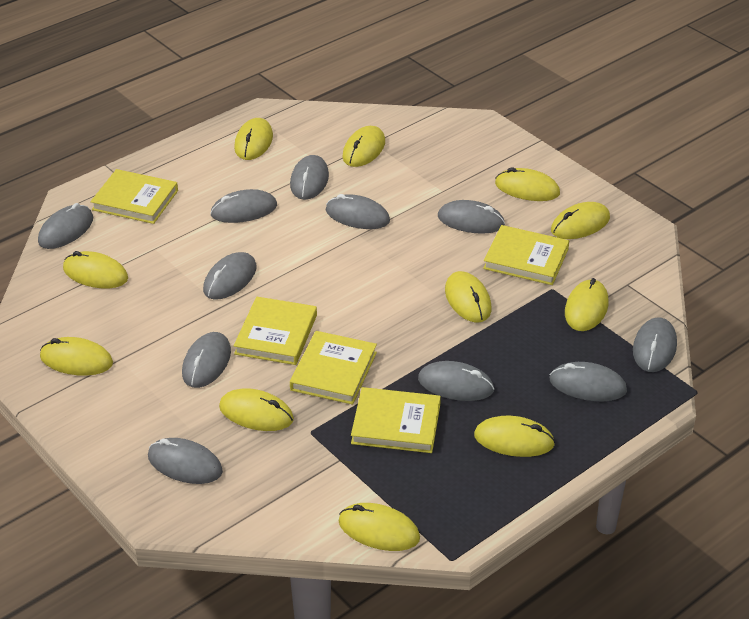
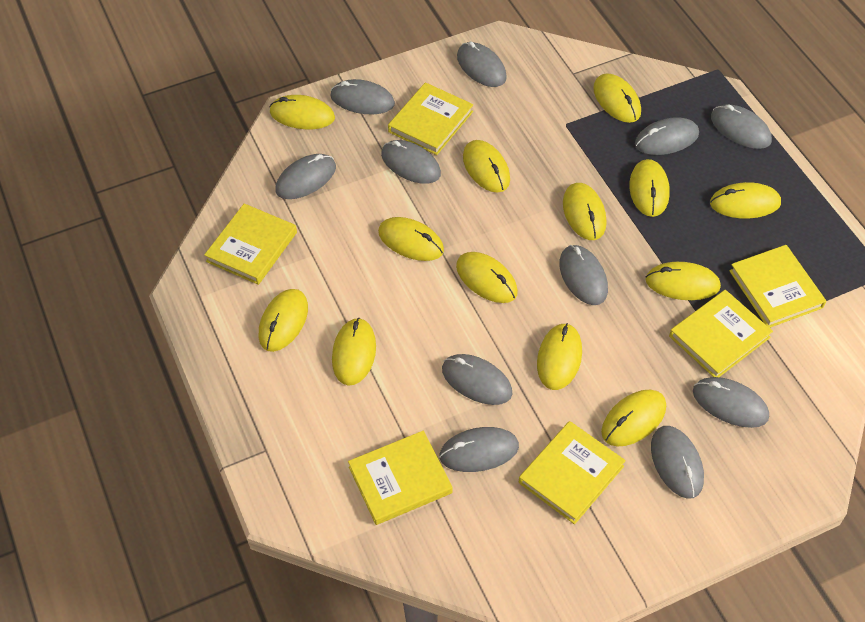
yellow book: 5 -> 6
yellow mouse: 11 -> 13

